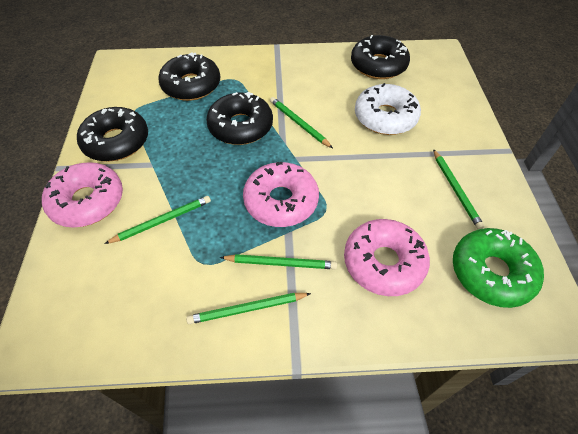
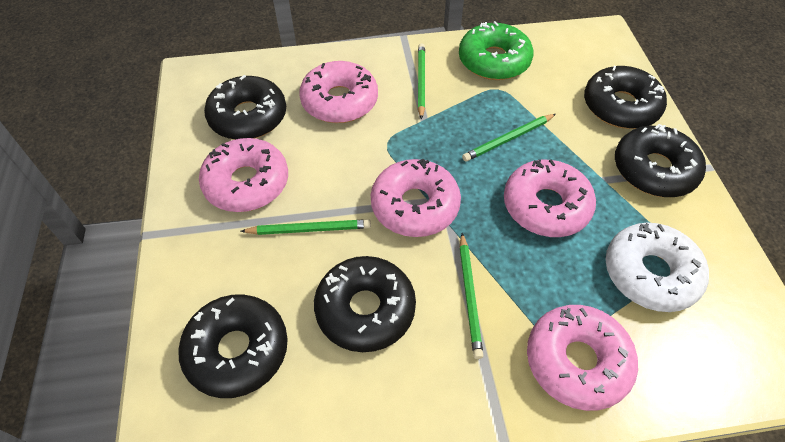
black donut: 4 -> 5
green pencil: 5 -> 4
pink donut: 3 -> 5

